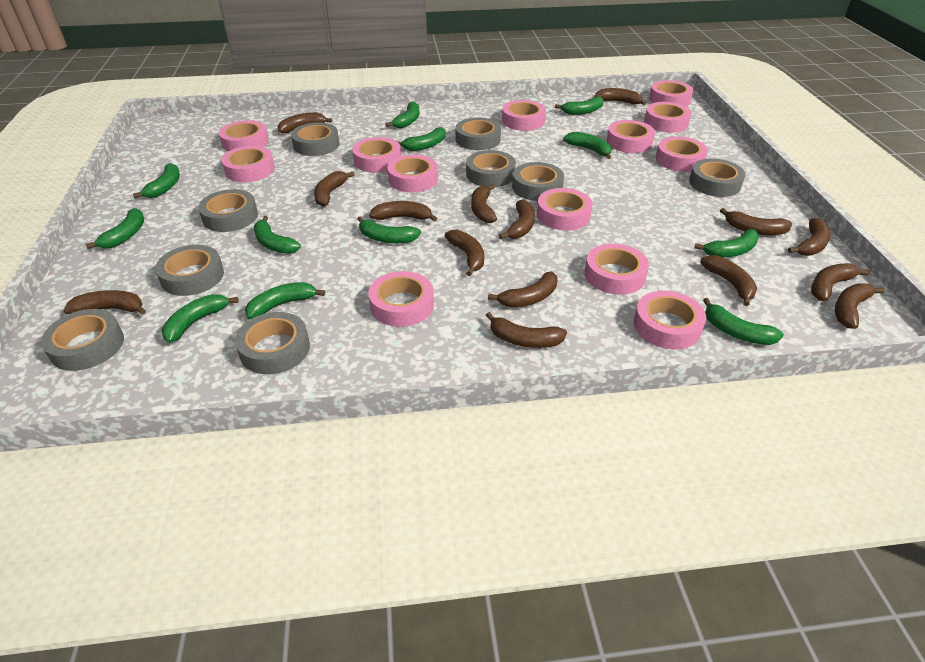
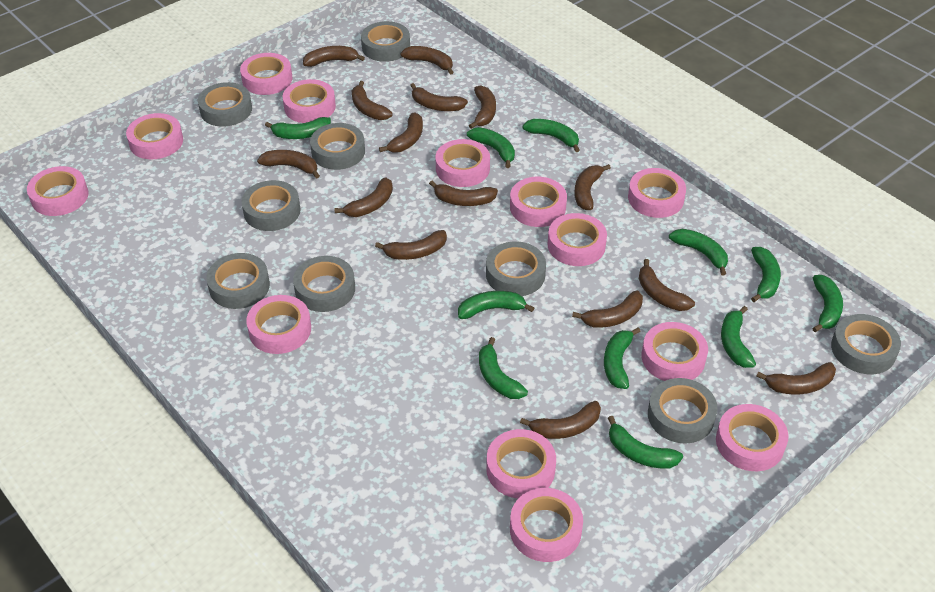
green banana: 12 -> 11

